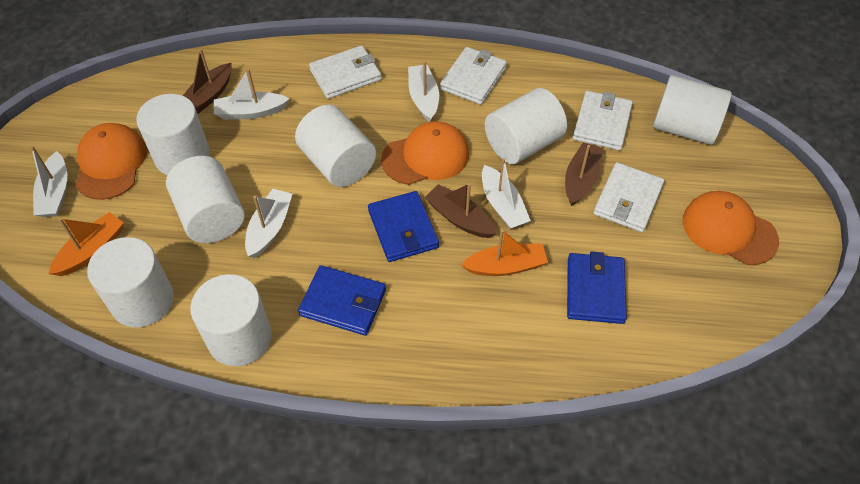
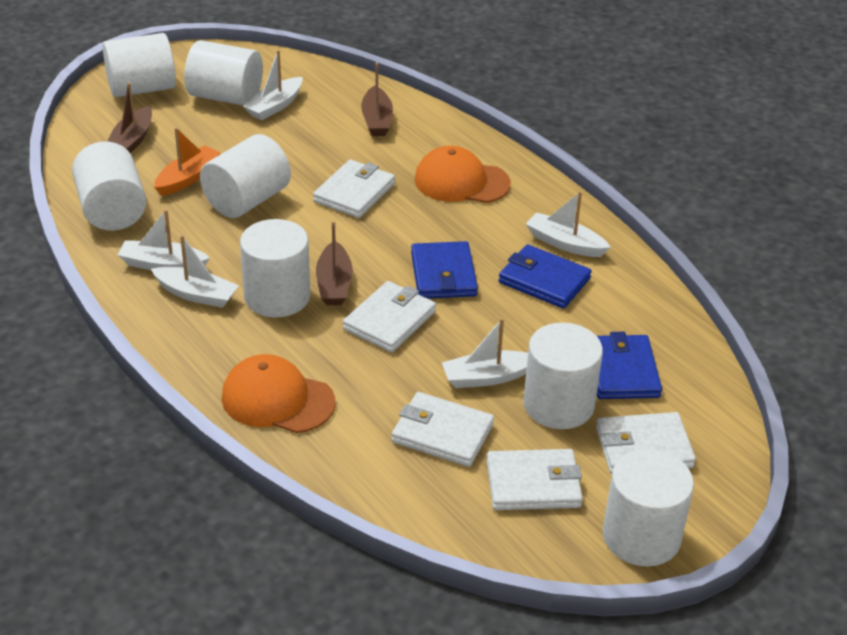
orange boat: 2 -> 1
orange cap: 3 -> 2
white wallet: 4 -> 5

